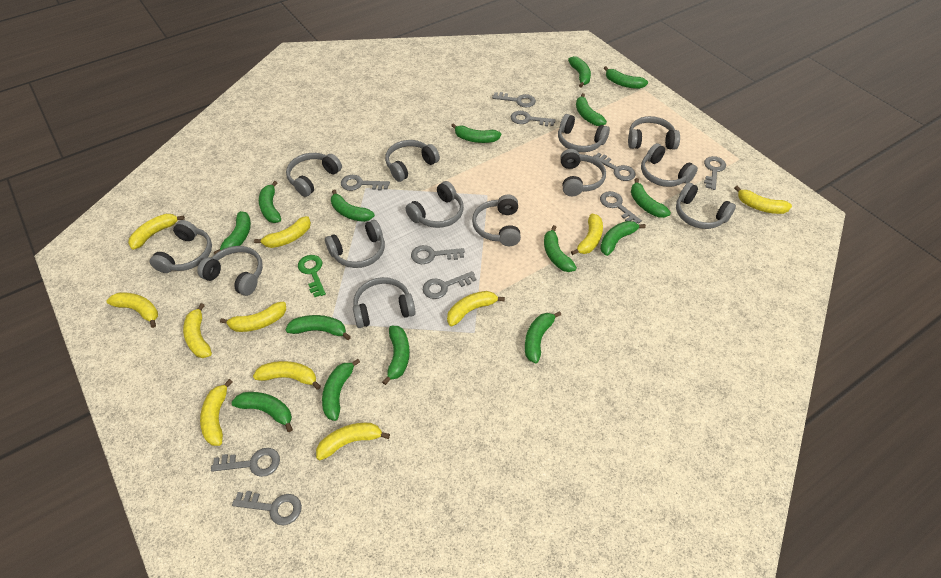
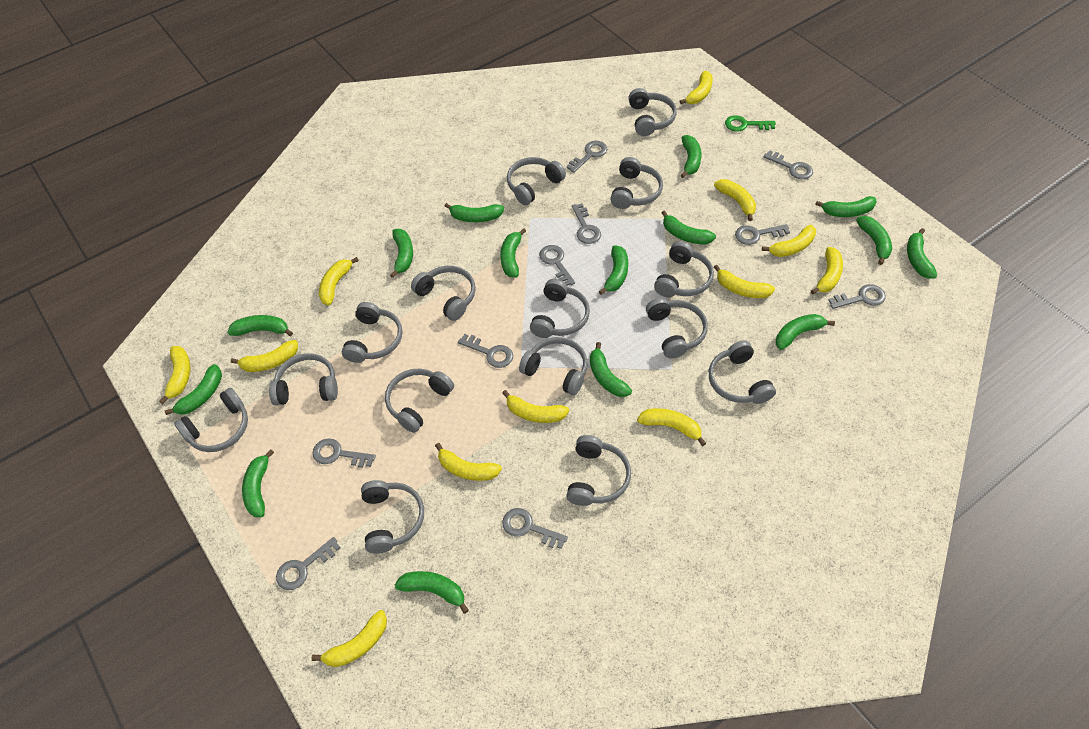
grey headphones: 13 -> 15
yellow banana: 11 -> 12

